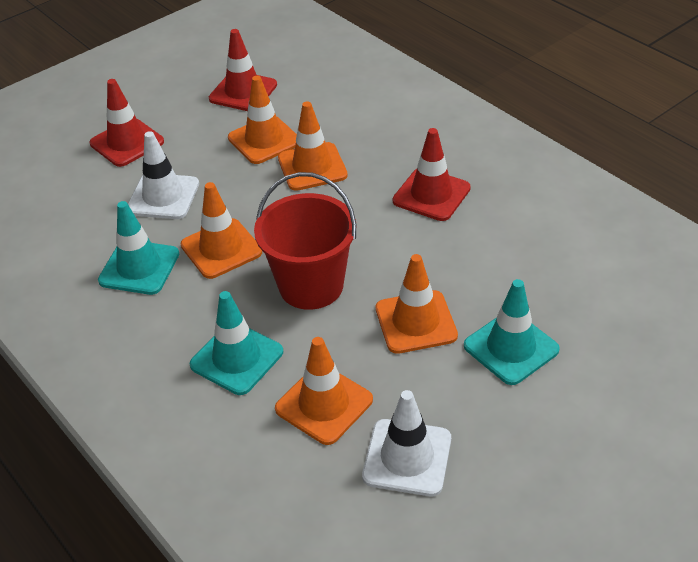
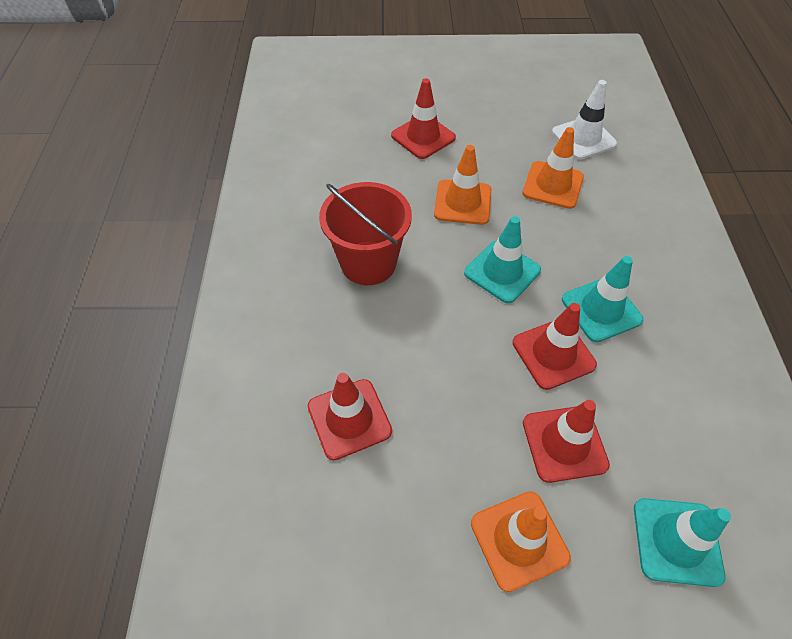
orange traffic cone: 5 -> 3
red traffic cone: 3 -> 4
white traffic cone: 2 -> 1

